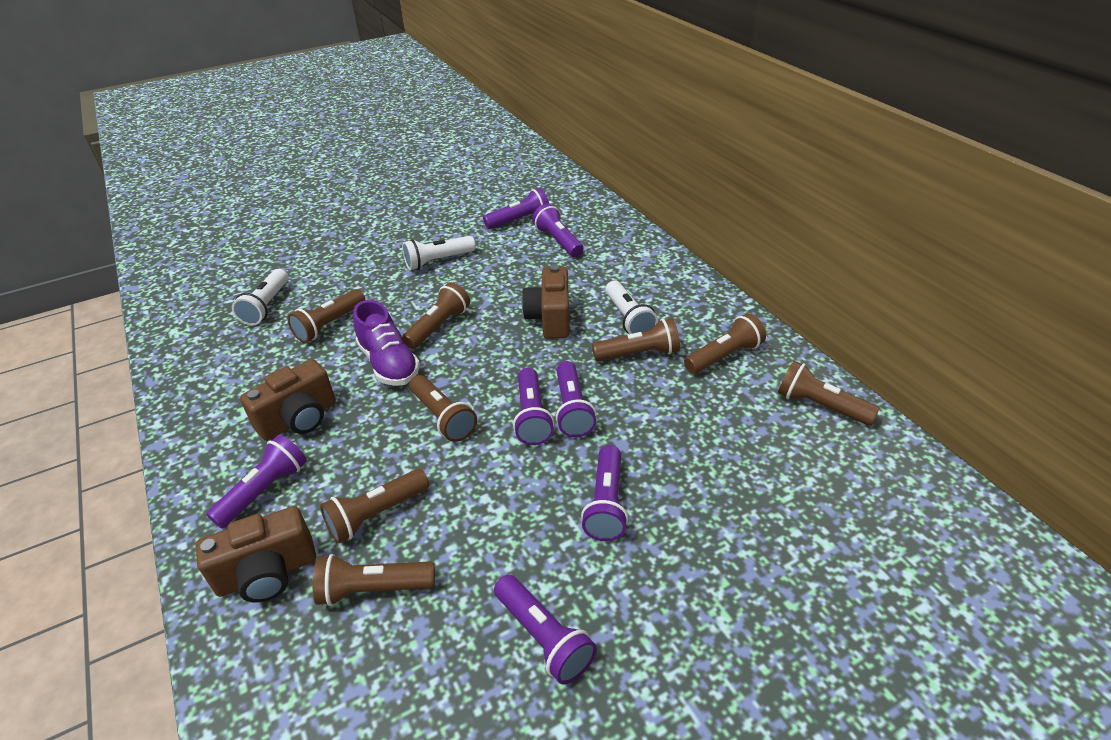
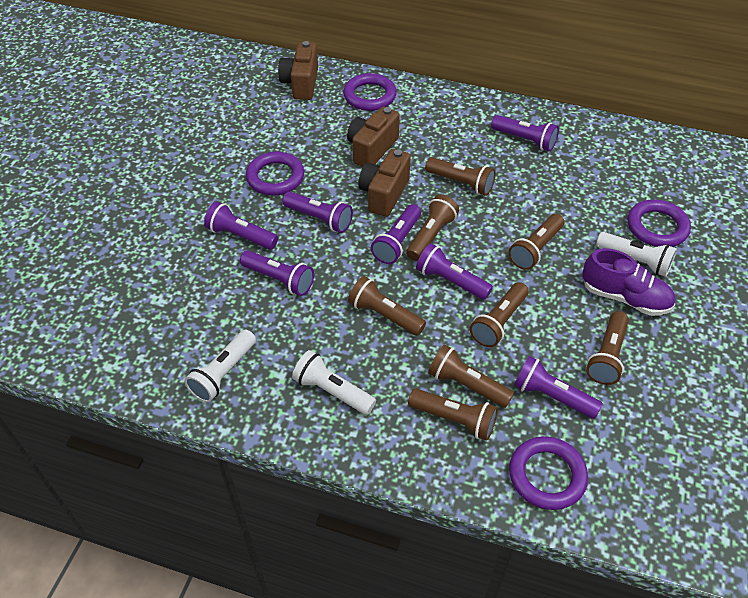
purple ring: 0 -> 4

